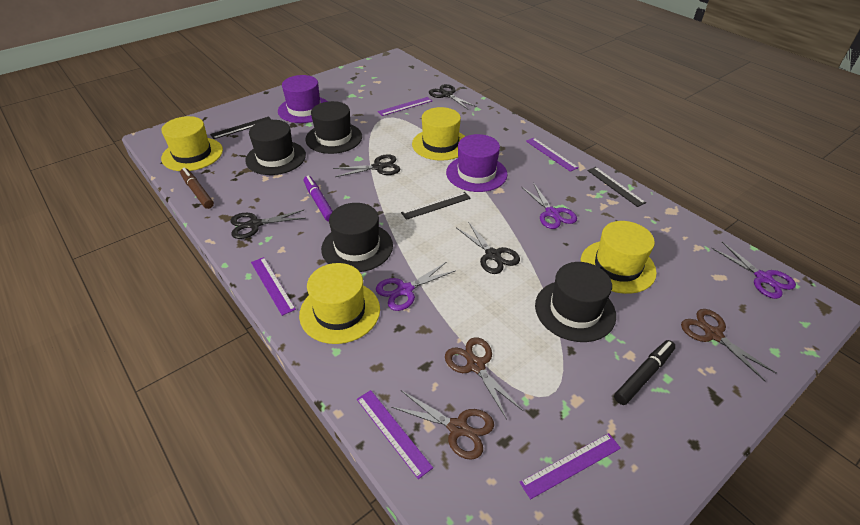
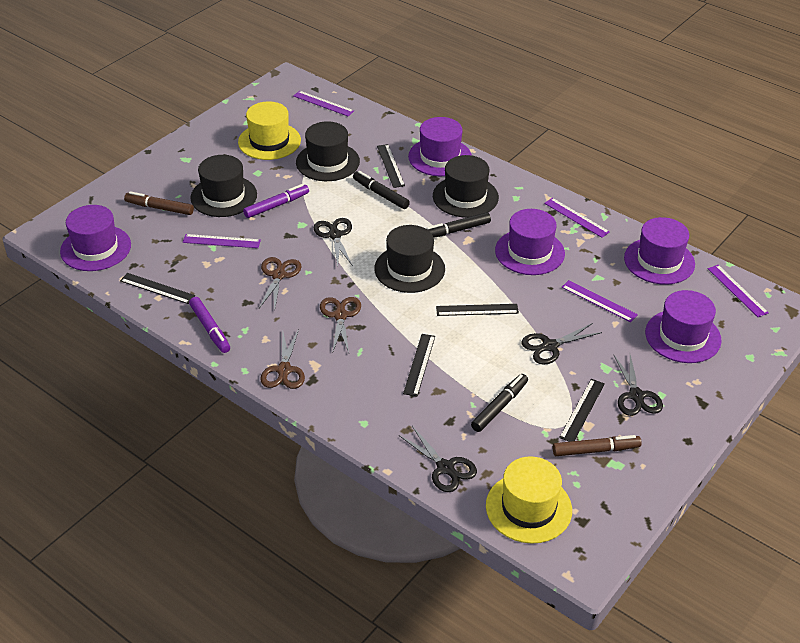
black marker: 1 -> 3
black ruler: 3 -> 5
brown marker: 1 -> 2
purple hat: 2 -> 5
purple marker: 1 -> 2
purple scissors: 3 -> 0
yellow hat: 4 -> 2

